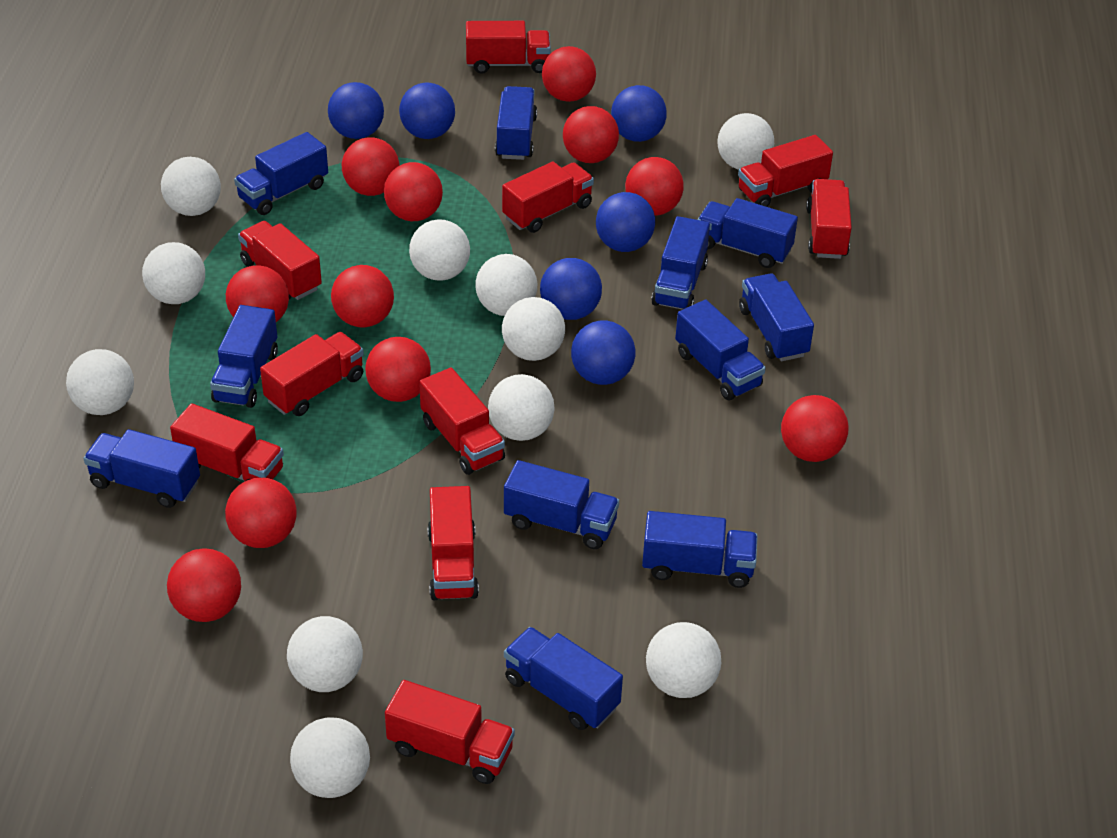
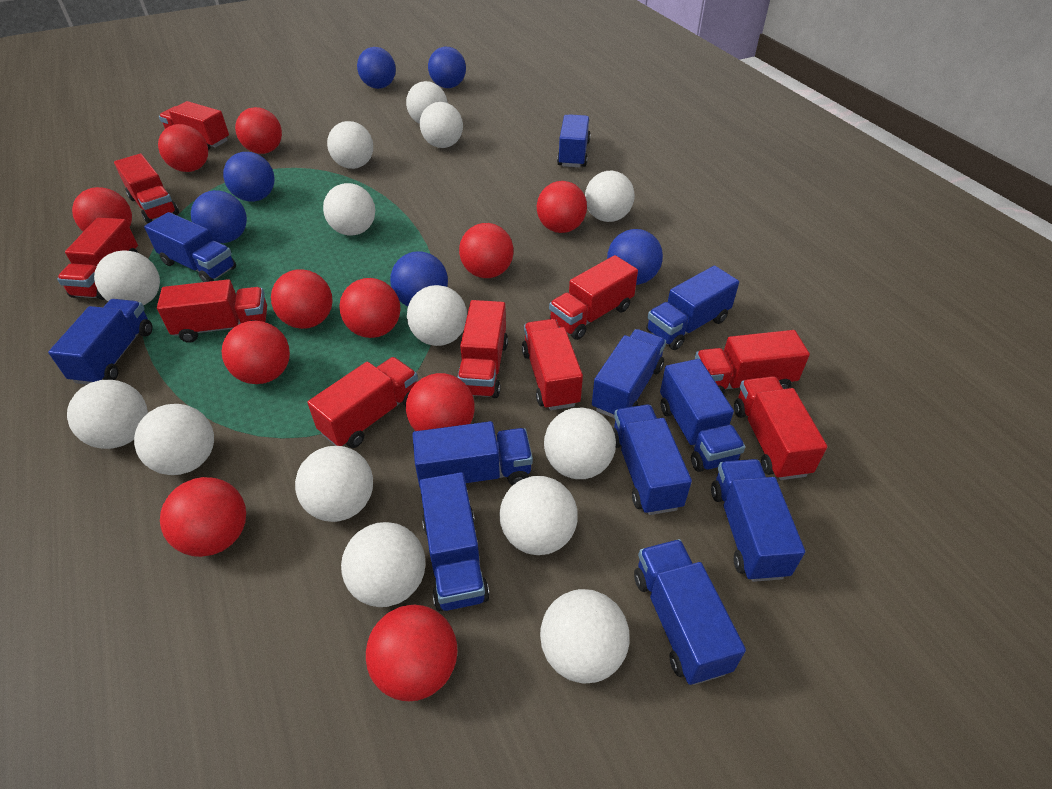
white ball: 11 -> 14

